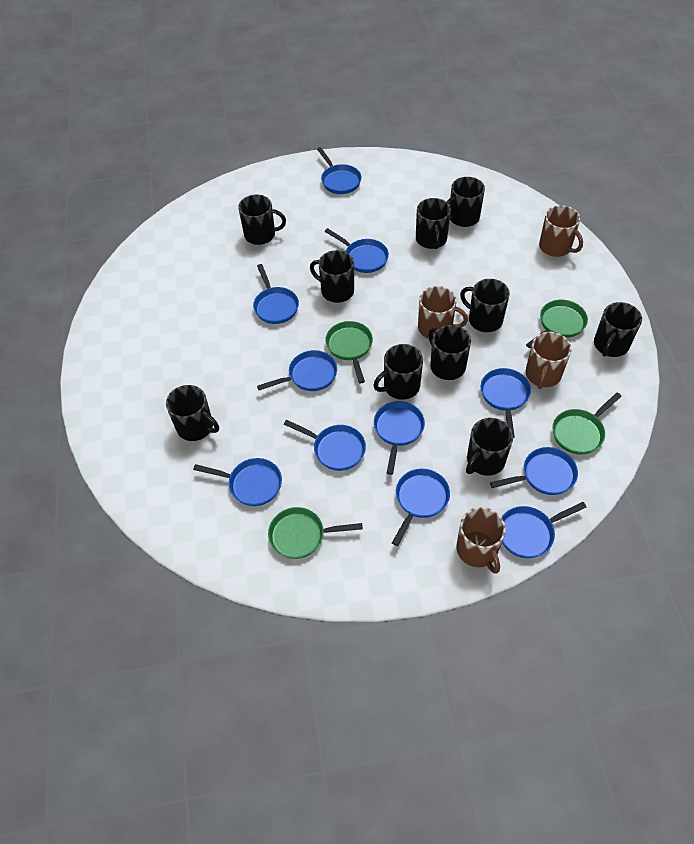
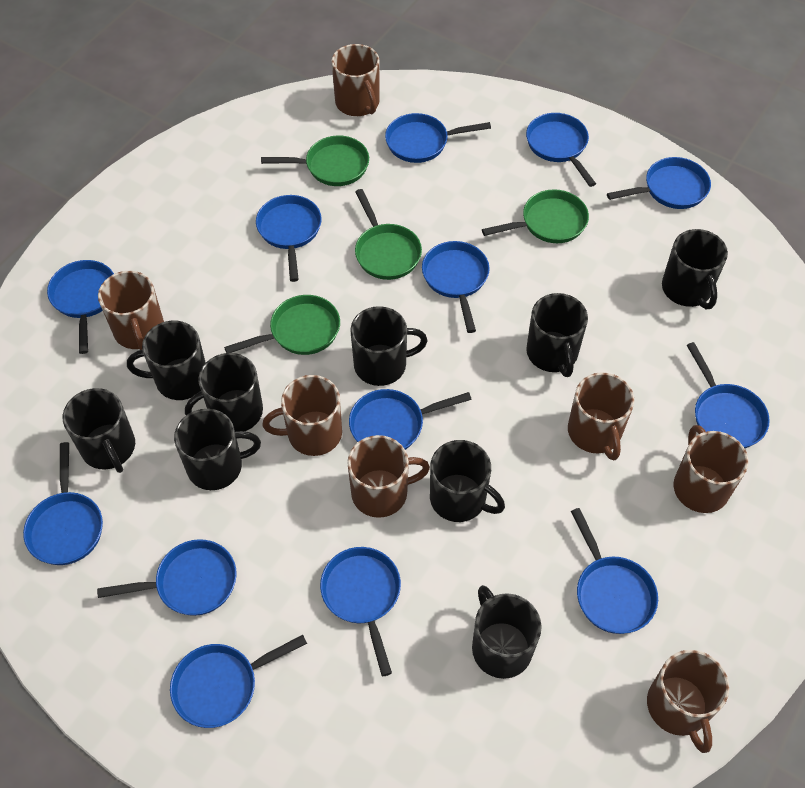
black mug: 10 -> 9
blue pan: 11 -> 13
brown mug: 4 -> 7

